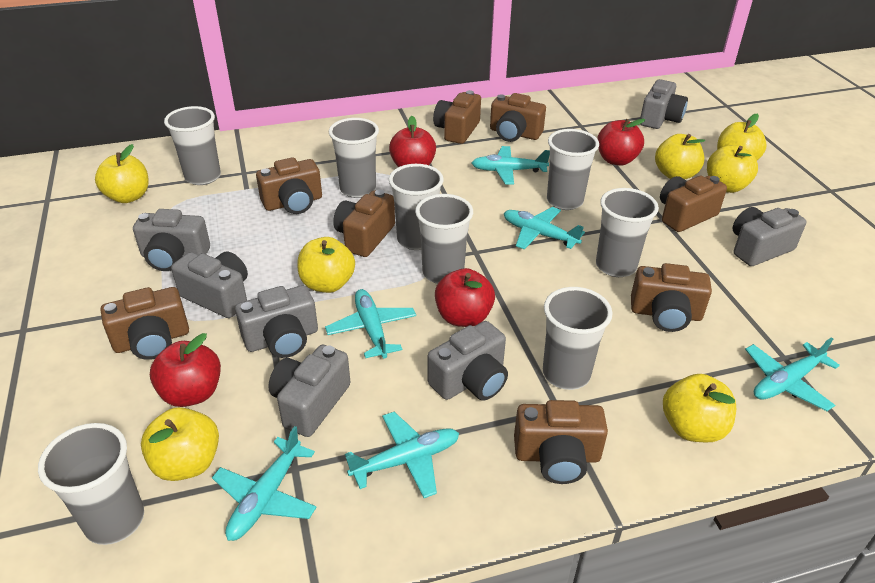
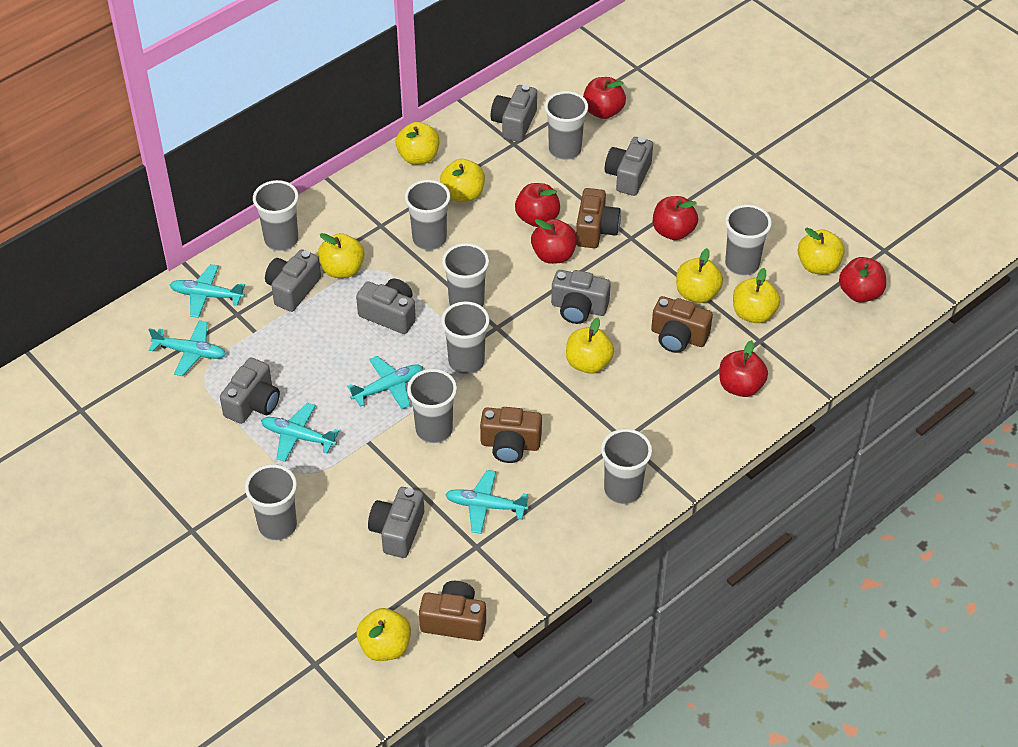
brown camera: 8 -> 4
grey cup: 8 -> 9
red apple: 4 -> 6
turquoise plane: 6 -> 5
yellow apple: 7 -> 8

